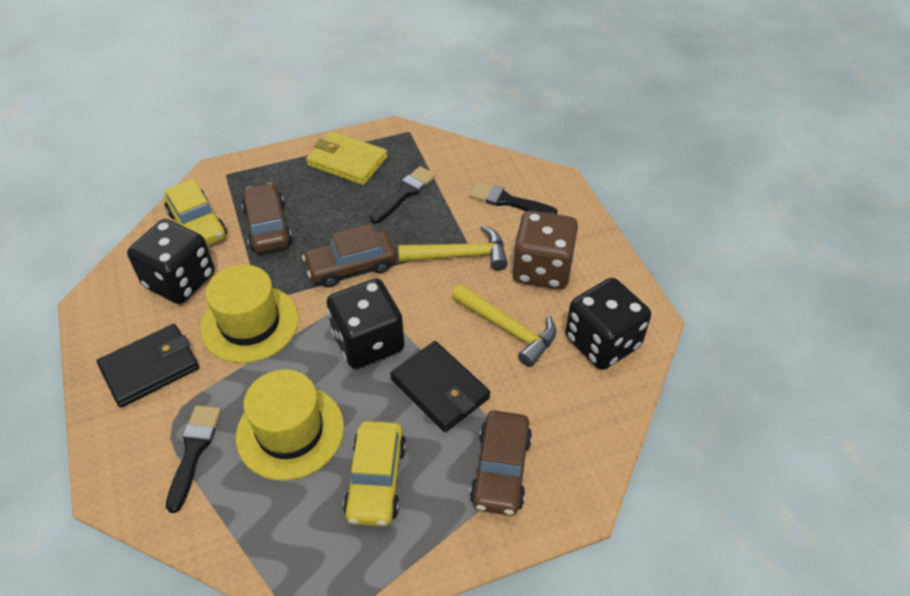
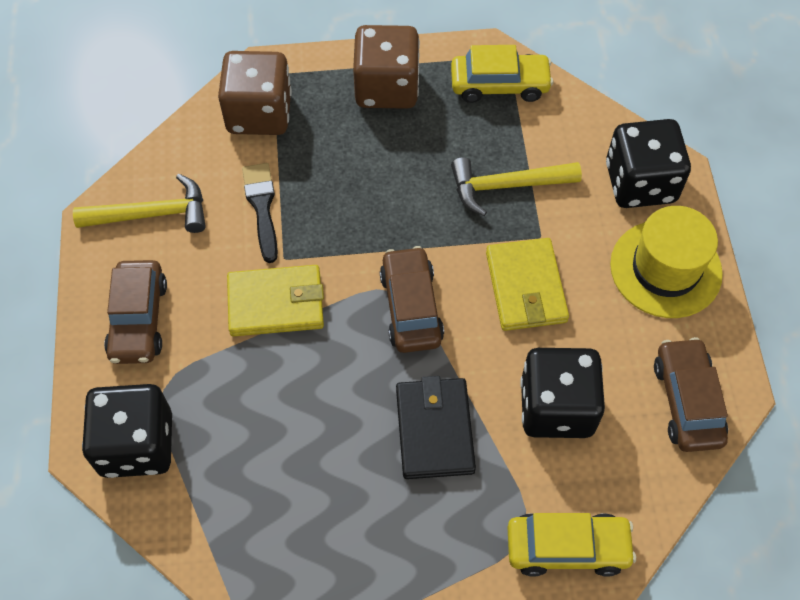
black brush: 3 -> 1
black wallet: 2 -> 1
brown dice: 1 -> 2
yellow hat: 2 -> 1
yellow wallet: 1 -> 2

